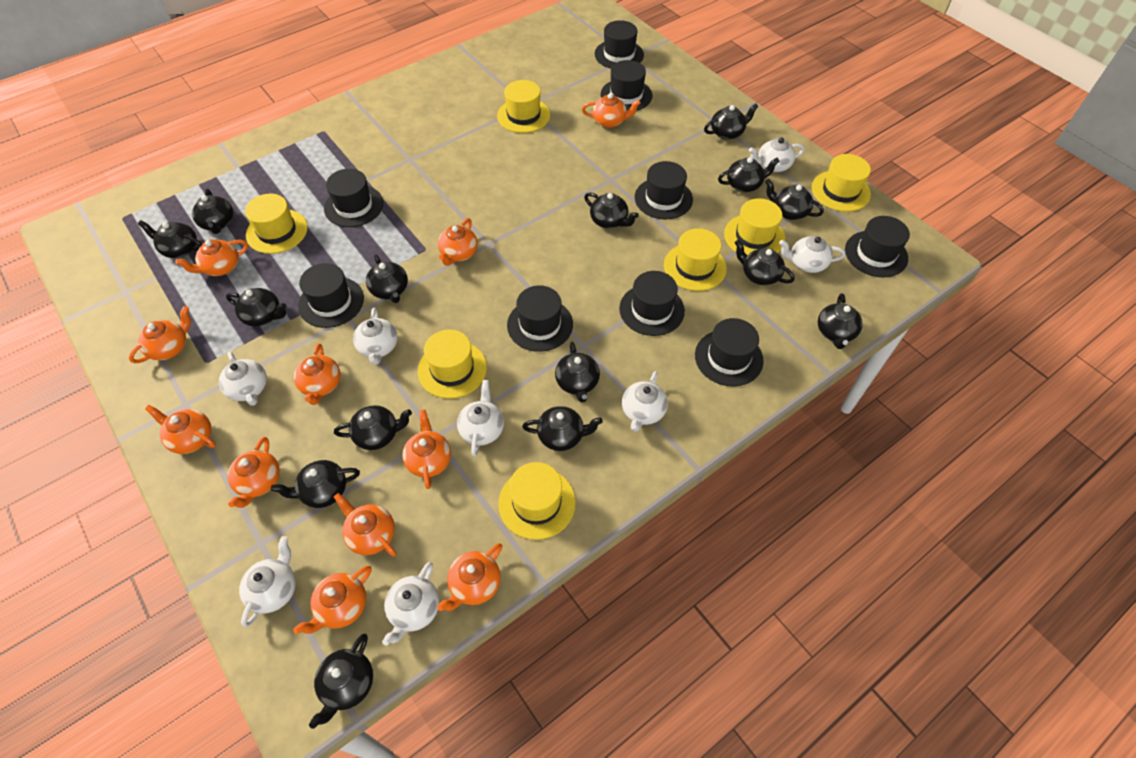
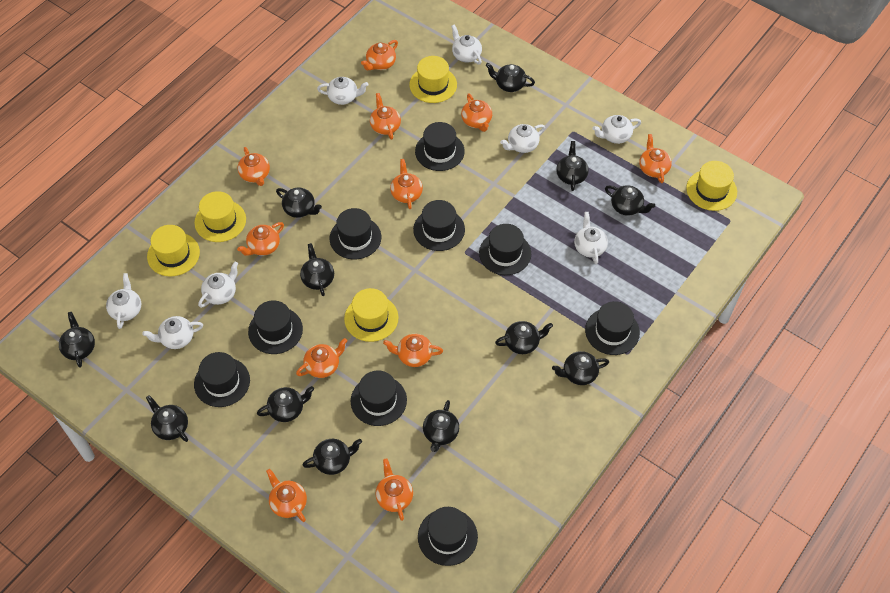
black teapot: 15 -> 12
yellow hat: 7 -> 5

